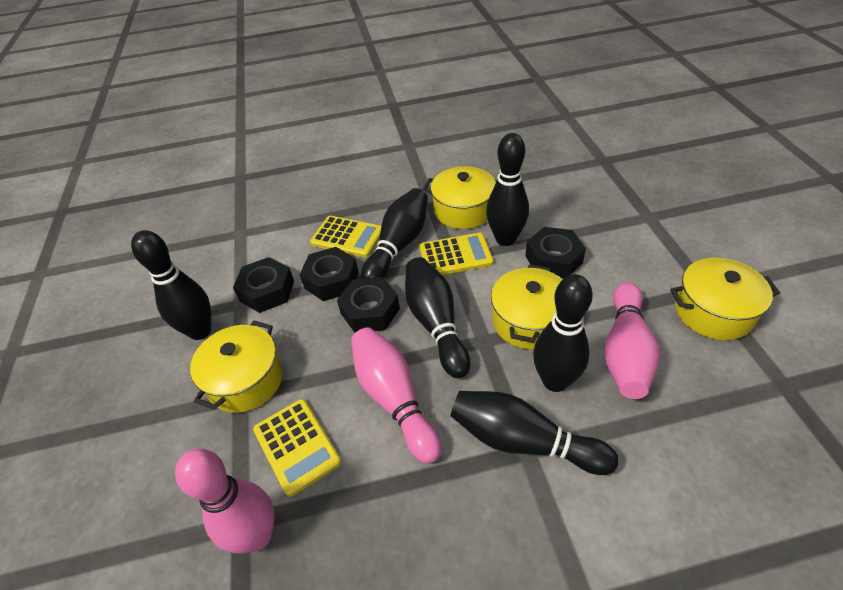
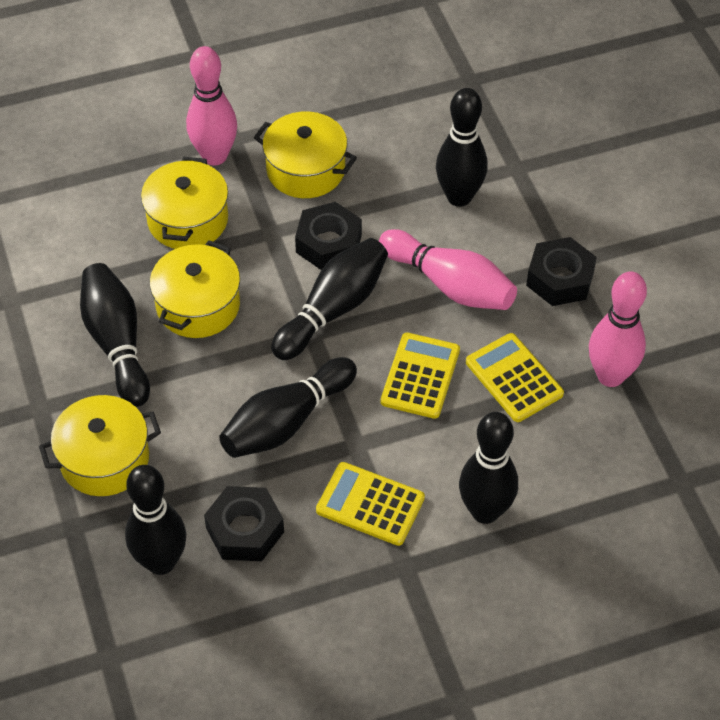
black nut: 4 -> 3

